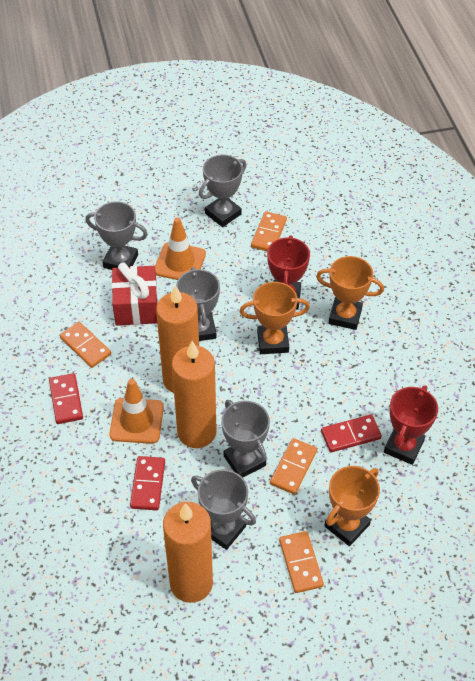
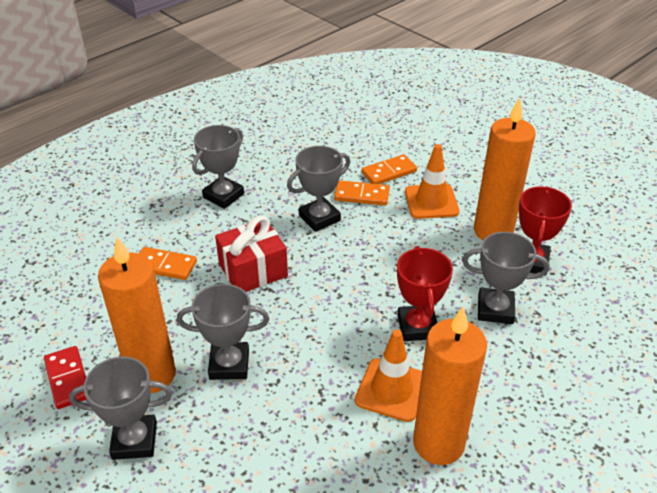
orange domino: 4 -> 3
orange trophy: 3 -> 0
red domino: 3 -> 1

